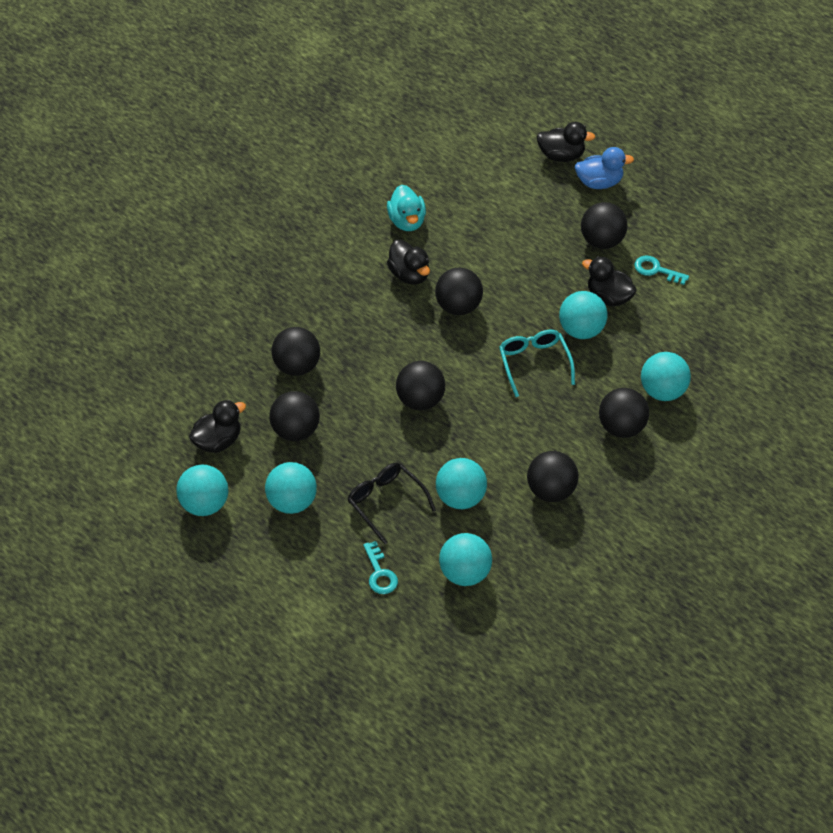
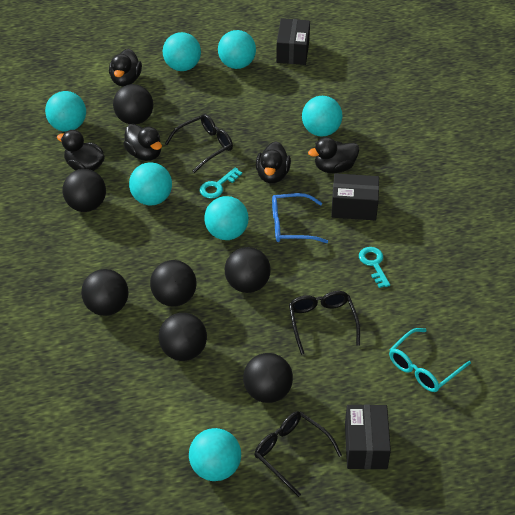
black box: 0 -> 3
black duck: 4 -> 5
black glasses: 1 -> 3
blue duck: 1 -> 0
blue glasses: 0 -> 1
turquoise ball: 6 -> 7
turquoise duck: 1 -> 0

